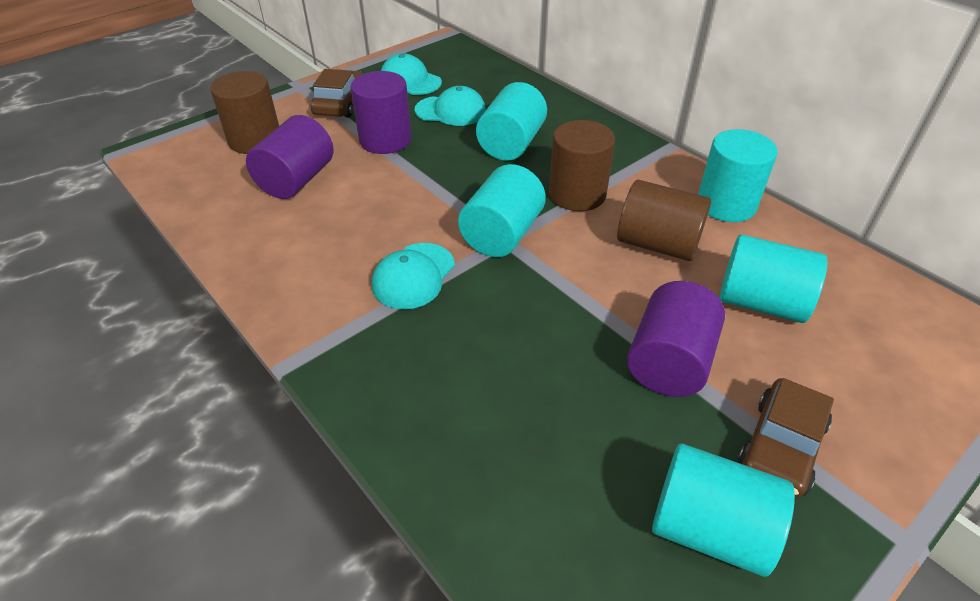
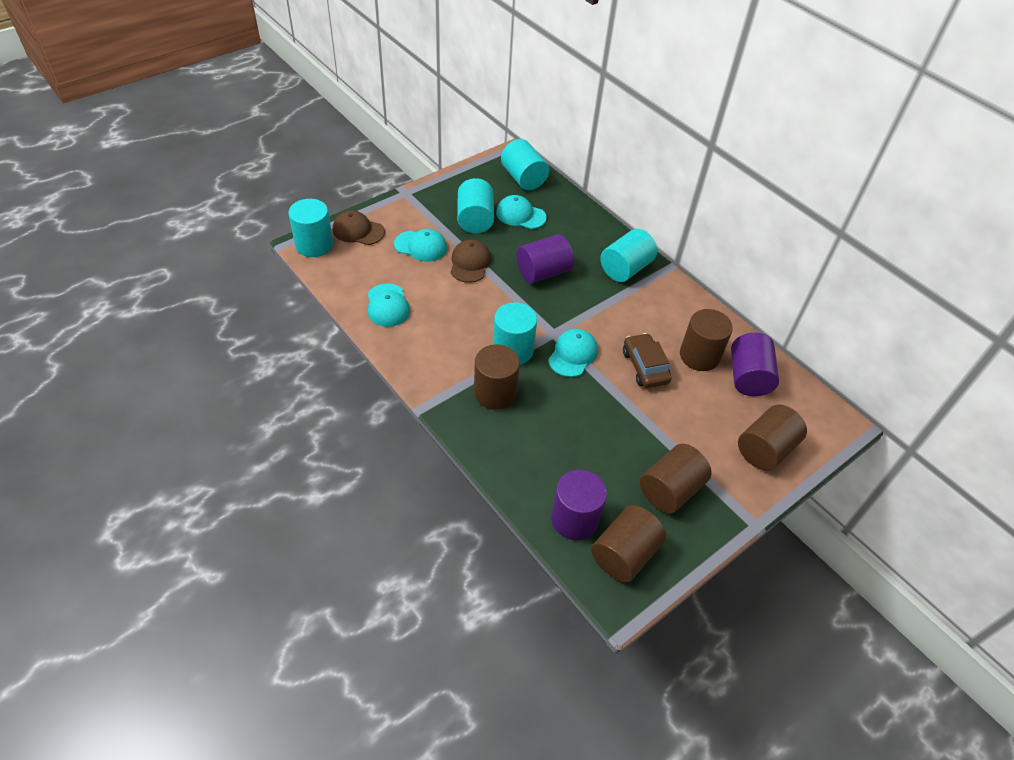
brown cap: 0 -> 2
brown car: 2 -> 1
brown cylinder: 3 -> 5
turquoise cap: 3 -> 4

